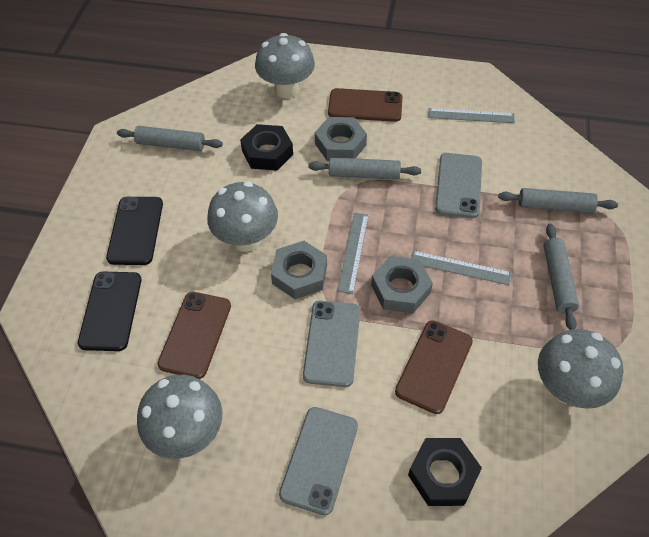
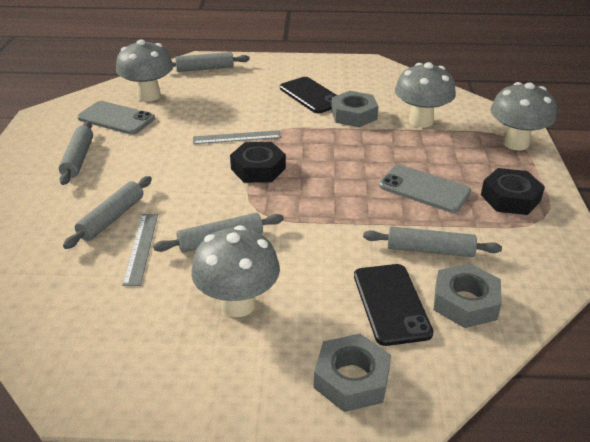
brown phone: 3 -> 0
grey phone: 3 -> 2
grey rolling pin: 4 -> 5
grey ruler: 3 -> 2

